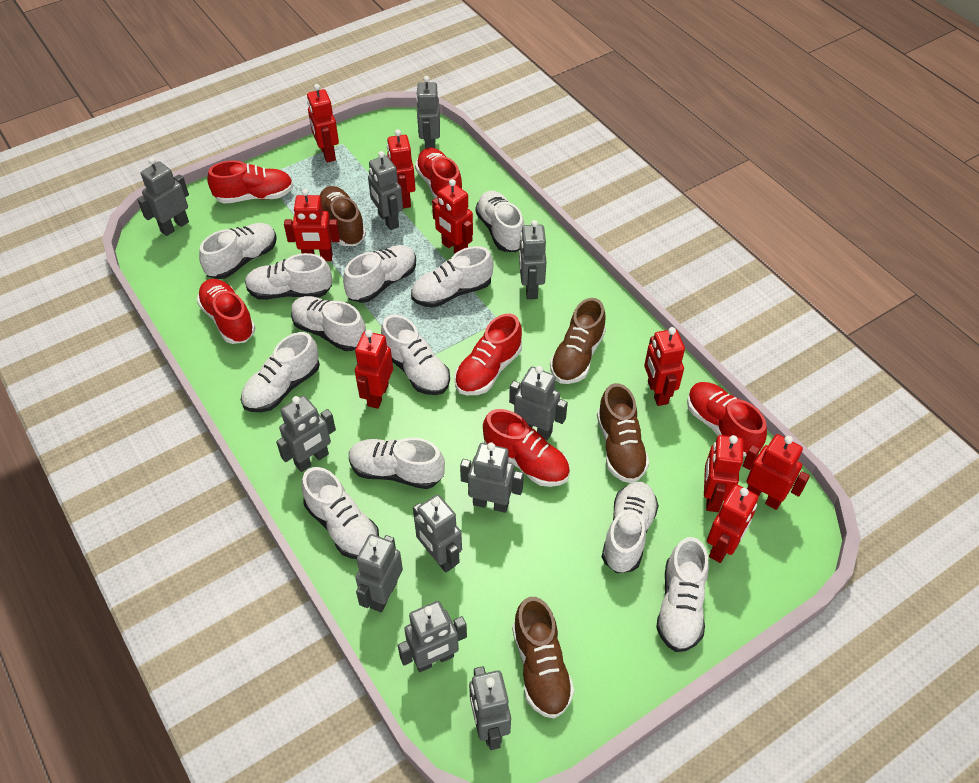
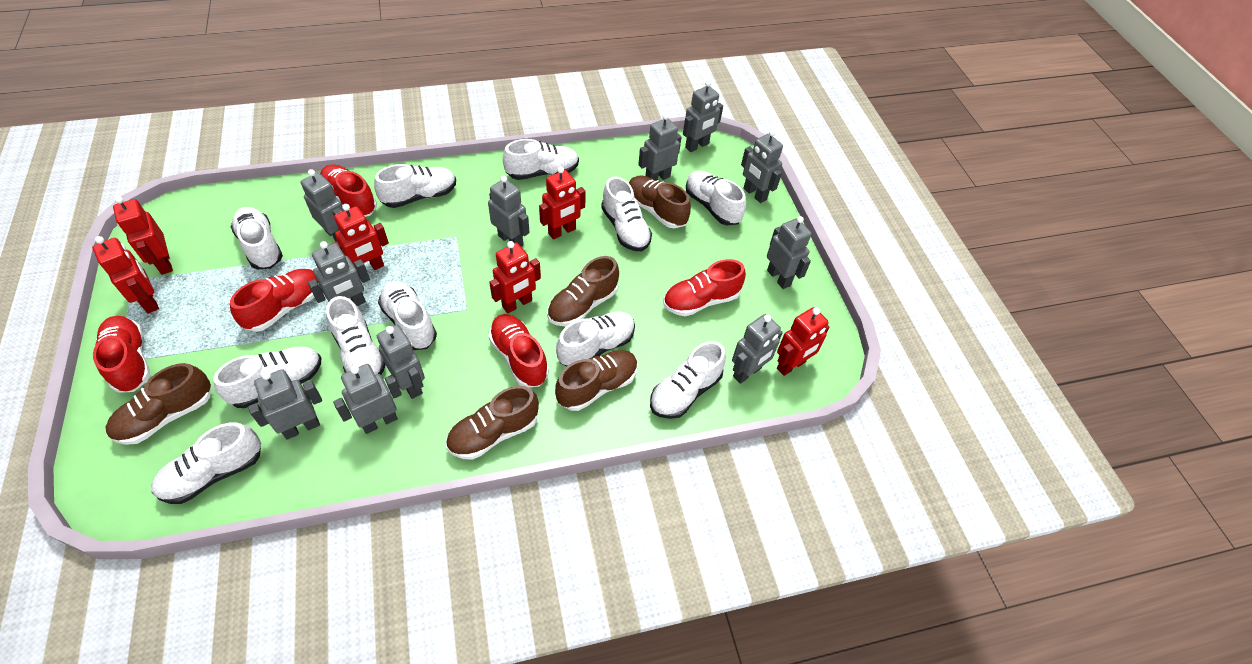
brown shoe: 4 -> 5
red robot: 9 -> 6
red shoe: 6 -> 5
white shoe: 12 -> 11

